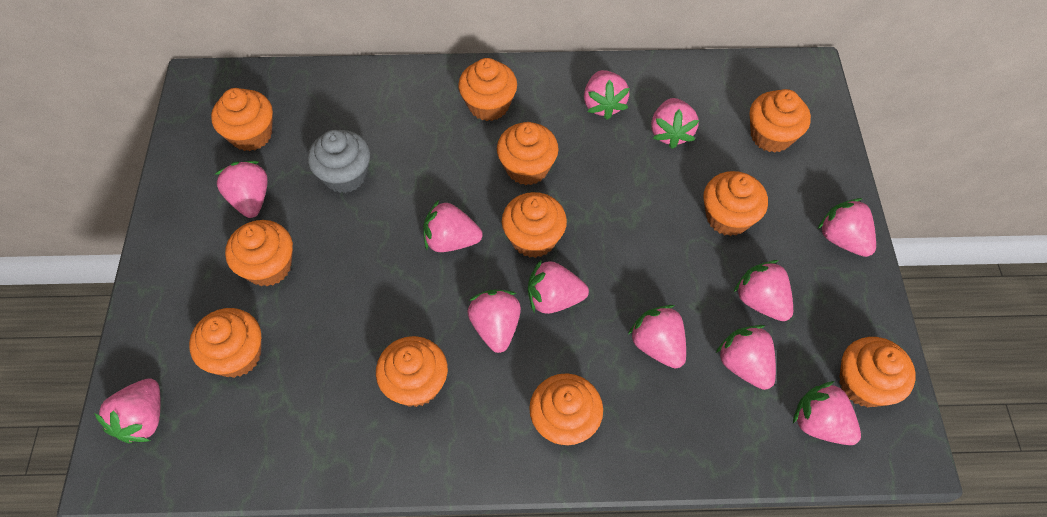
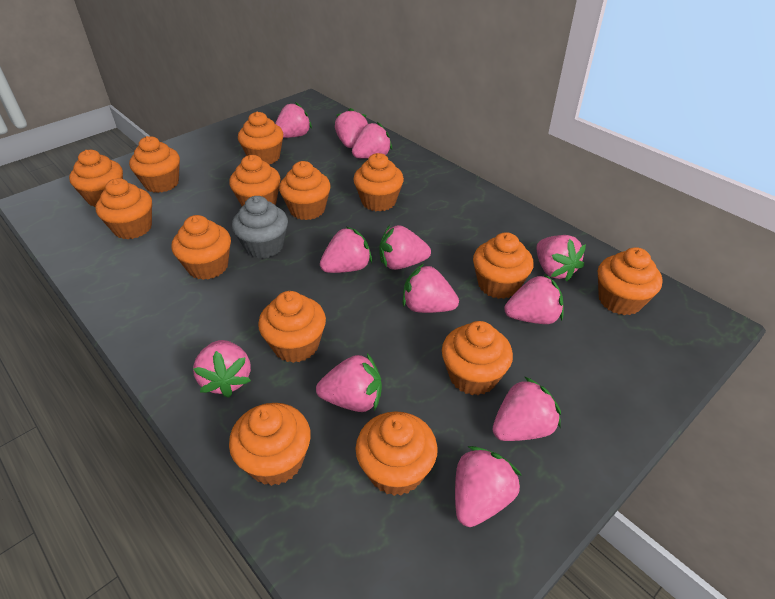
orange cupcake: 11 -> 14

